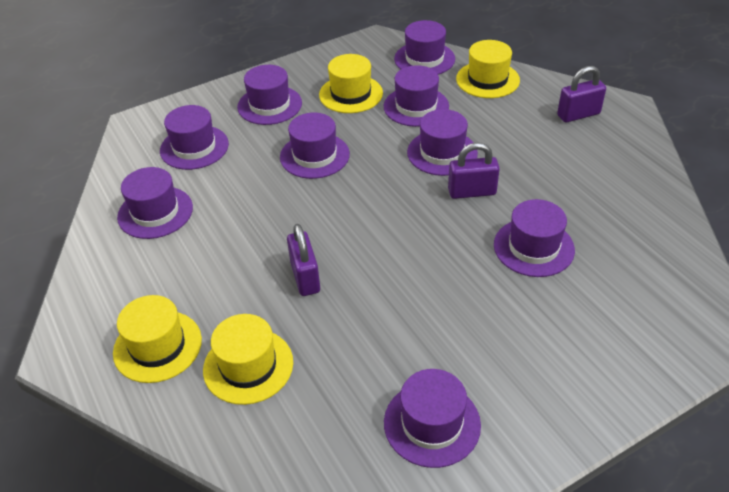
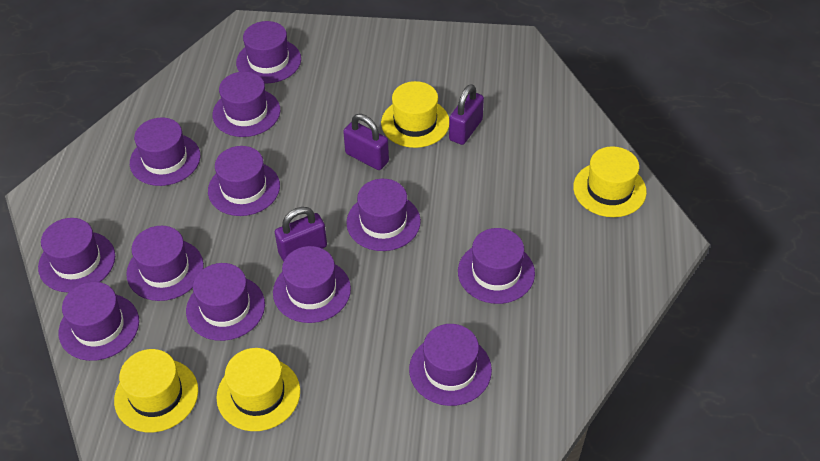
purple hat: 9 -> 12

